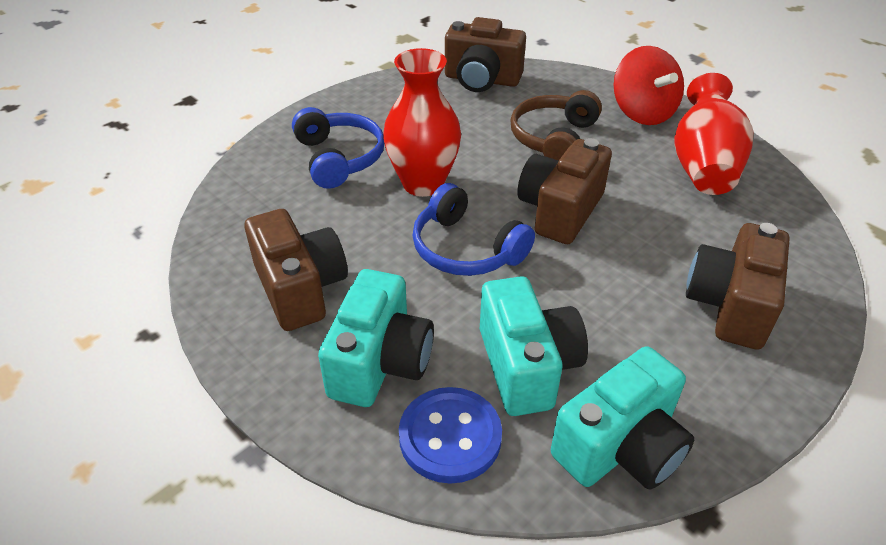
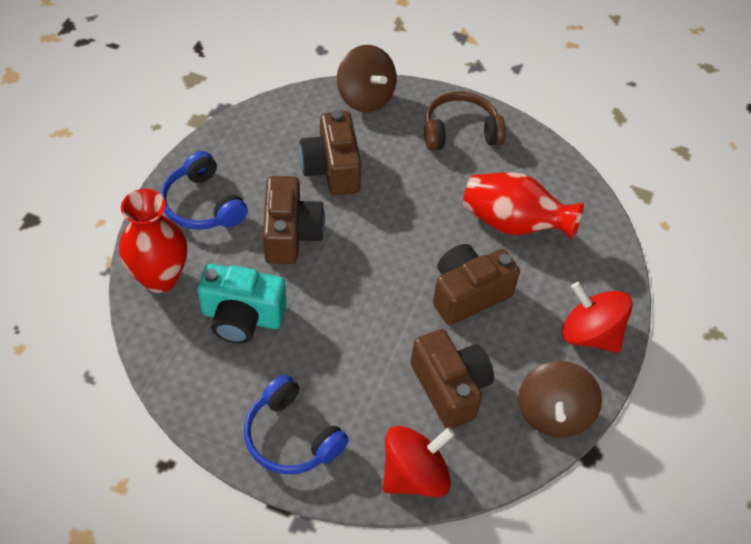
blue button: 1 -> 0
brown spinning top: 0 -> 2
red spinning top: 1 -> 2
turquoise camera: 3 -> 1

